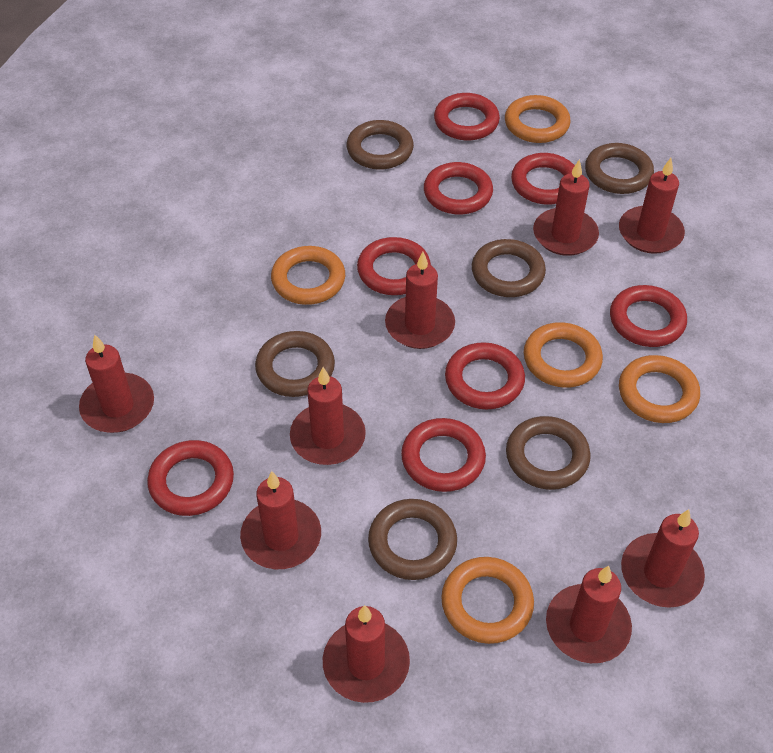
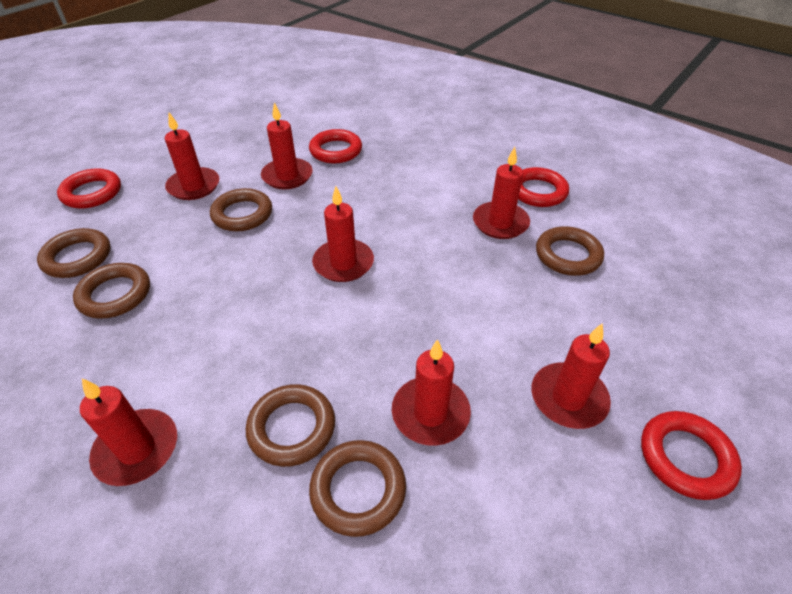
orange ring: 5 -> 0
red candle: 9 -> 7
red ring: 8 -> 4

